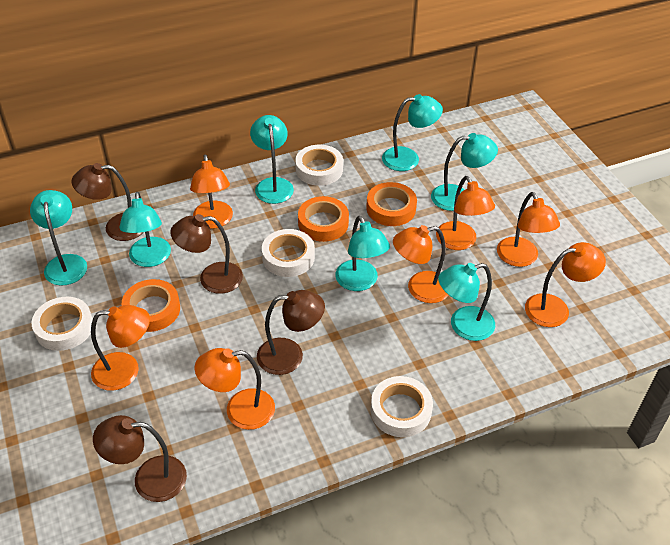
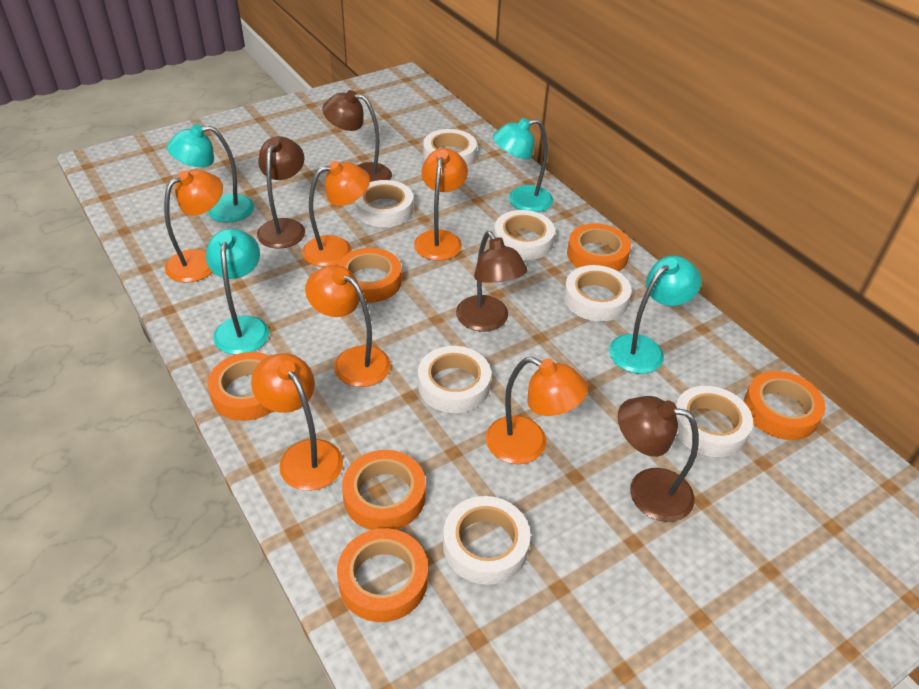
orange lamp: 7 -> 6
orange tape: 3 -> 6
turquoise lamp: 7 -> 4
white tape: 4 -> 7

